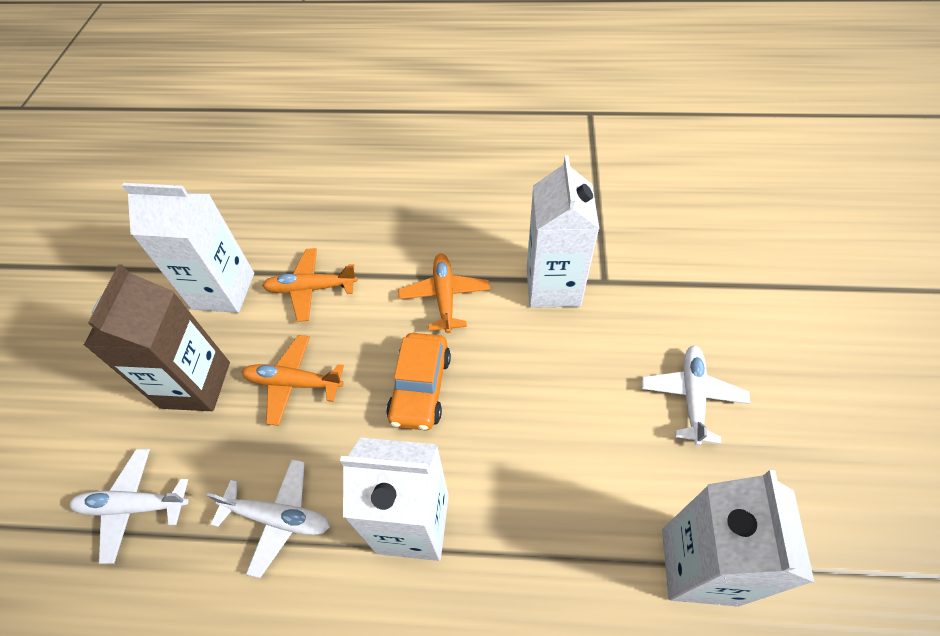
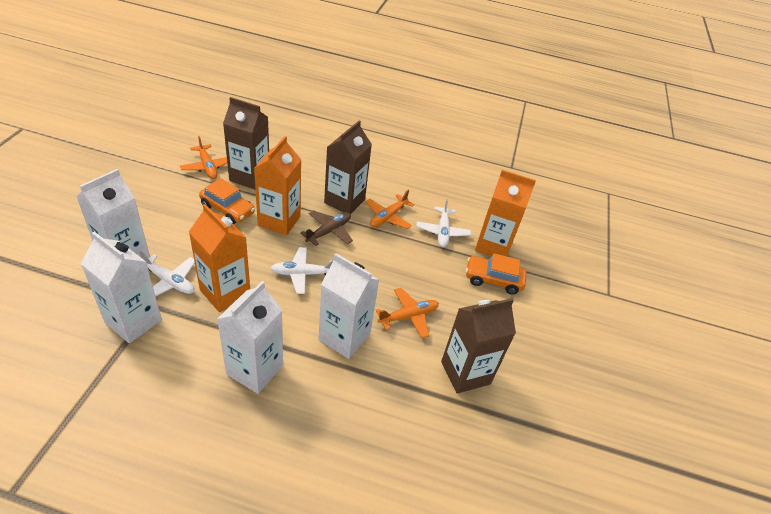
brown carton: 1 -> 3
brown plane: 0 -> 1
orange car: 1 -> 2
orange carton: 0 -> 3

